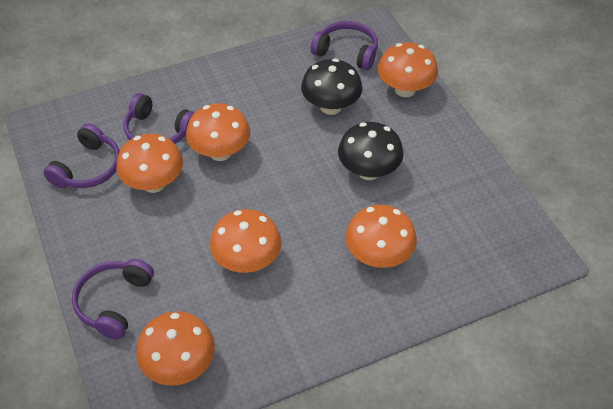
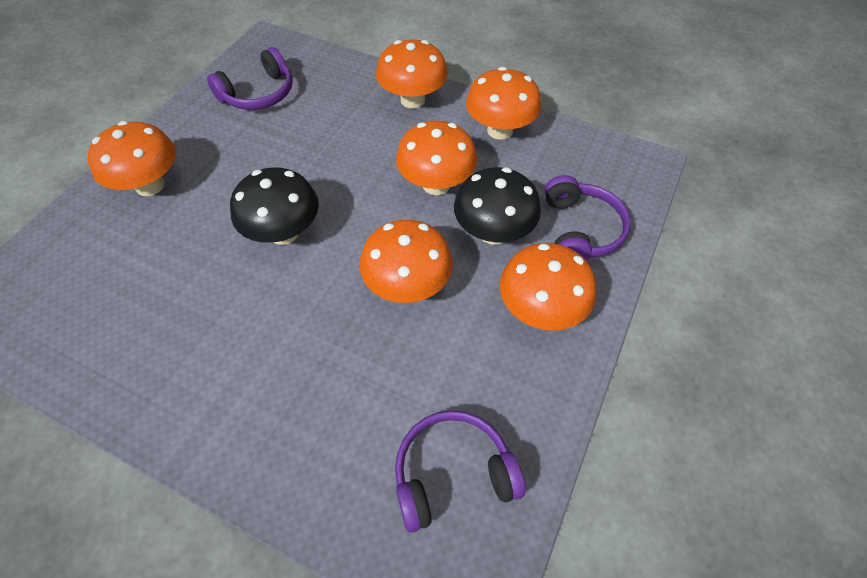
purple headphones: 4 -> 3

